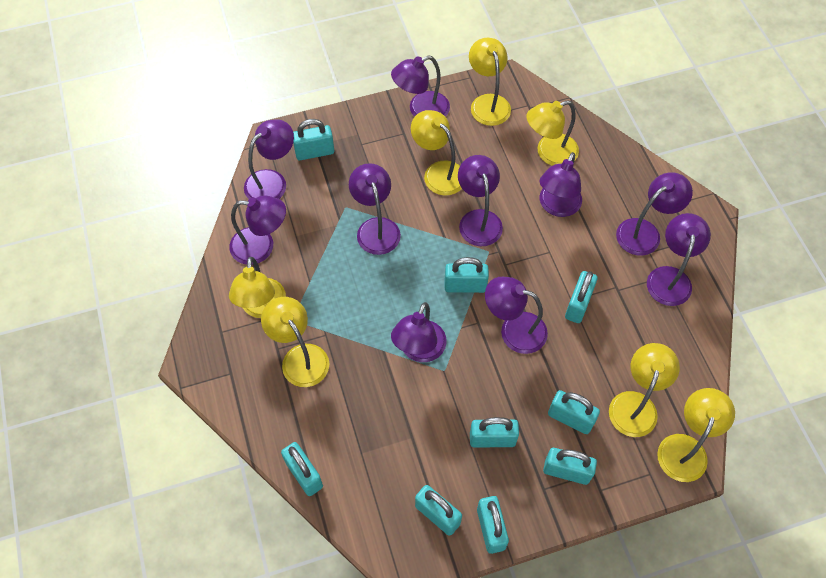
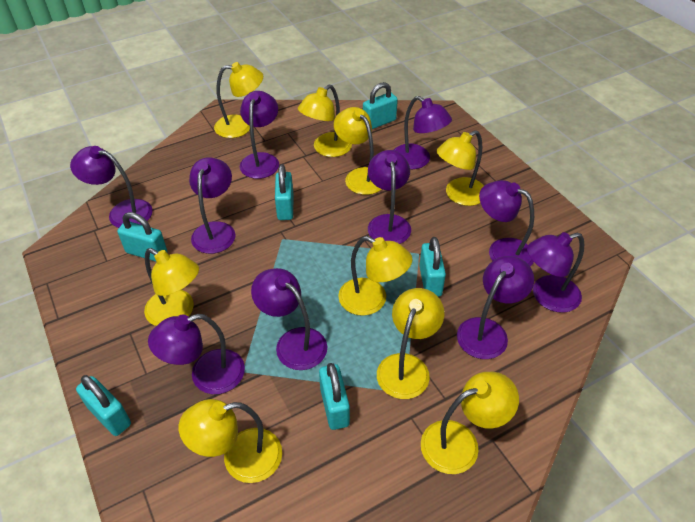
turquoise padlock: 9 -> 6
yellow lamp: 7 -> 9

